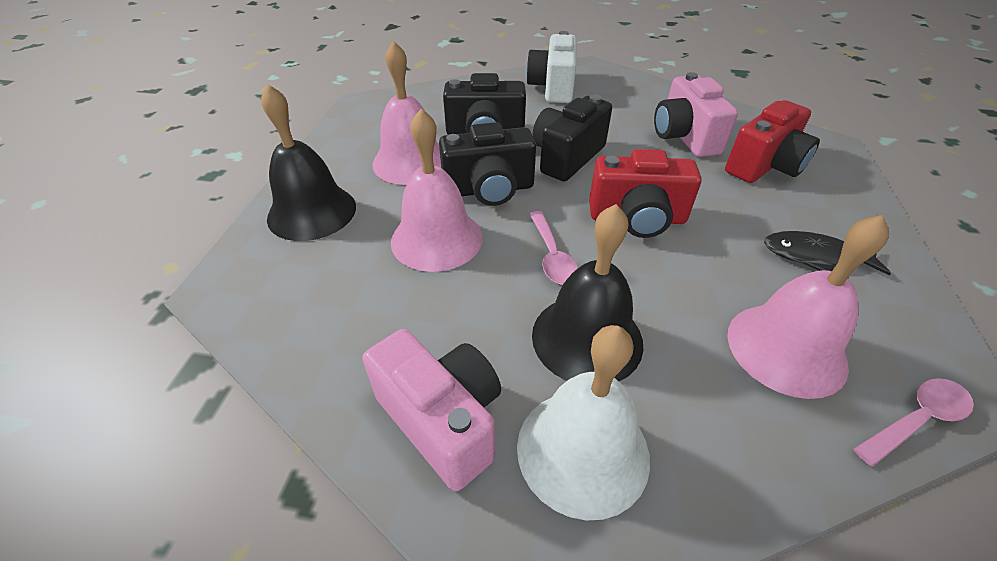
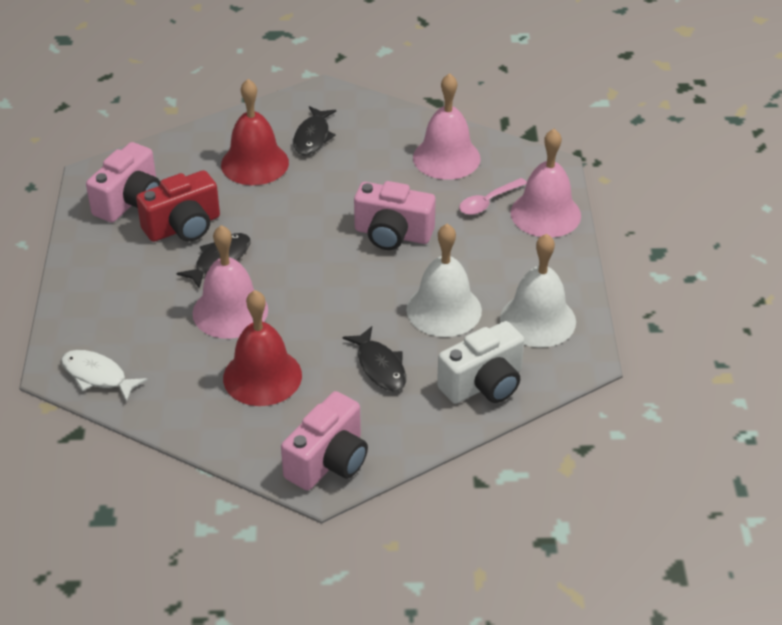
black bell: 2 -> 0
black camera: 3 -> 0
black fish: 1 -> 3
pink camera: 2 -> 3
pink spoon: 2 -> 1
red bell: 0 -> 2
red camera: 2 -> 1
white bell: 1 -> 2
white fish: 0 -> 1

